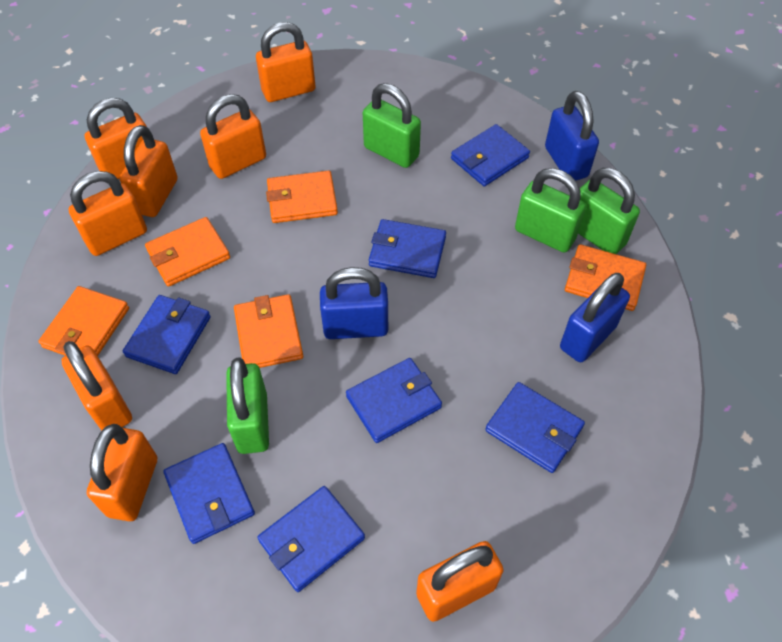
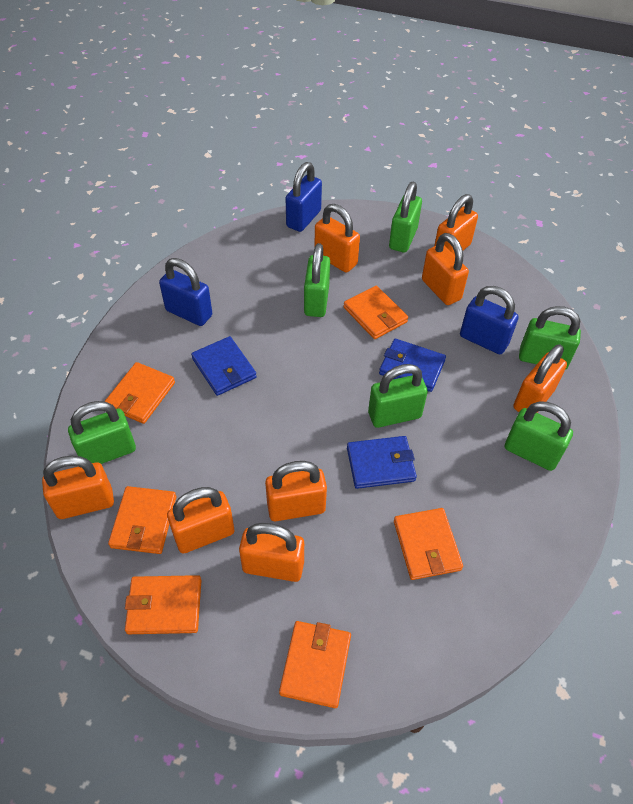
blue wallet: 7 -> 3
green padlock: 4 -> 6
orange wallet: 5 -> 6

